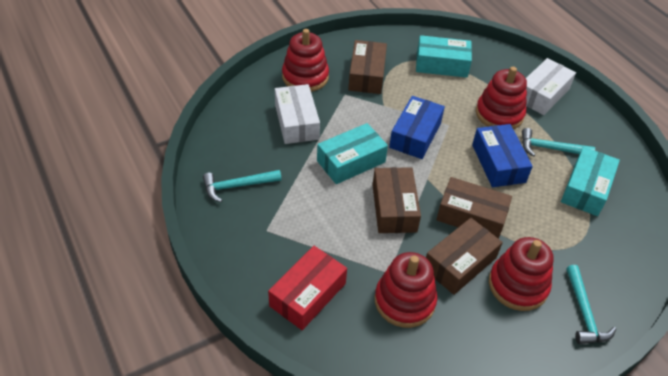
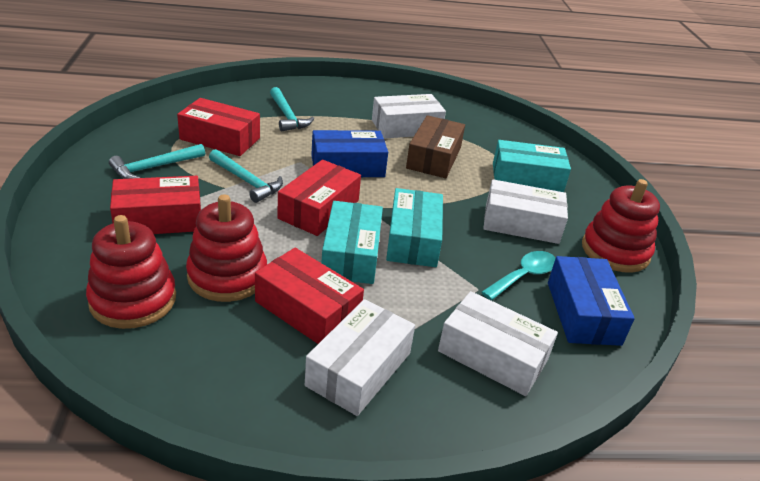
brown box: 4 -> 1
red box: 1 -> 4
red stacking toy: 4 -> 3
turquoise spoon: 0 -> 1
white box: 2 -> 4

